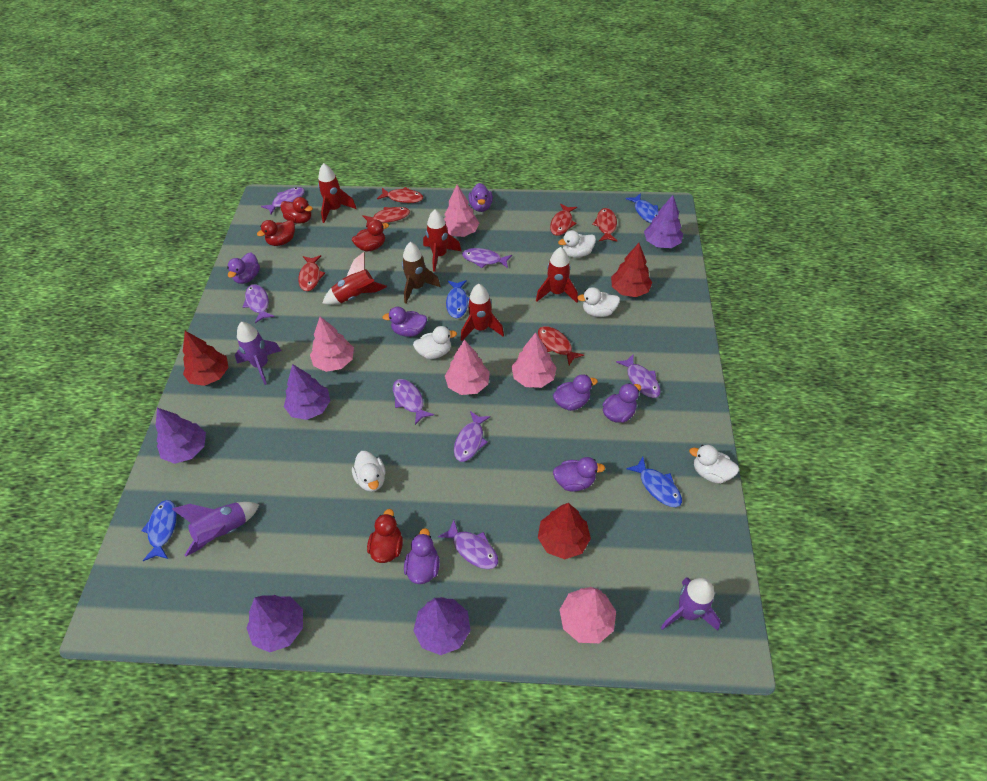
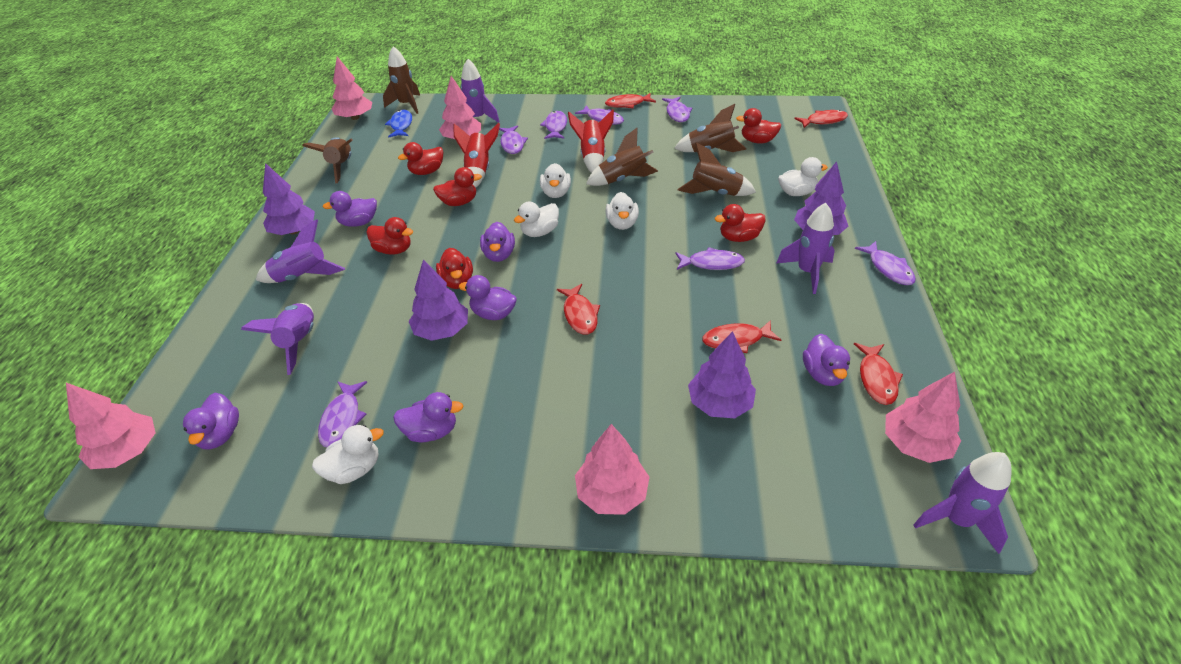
blue fish: 4 -> 1
brown rocket: 1 -> 5
purple duck: 7 -> 6
purple rocket: 3 -> 5
purple tree: 5 -> 4
red duck: 4 -> 6
red fish: 6 -> 5
red rocket: 5 -> 2
red tree: 3 -> 0

